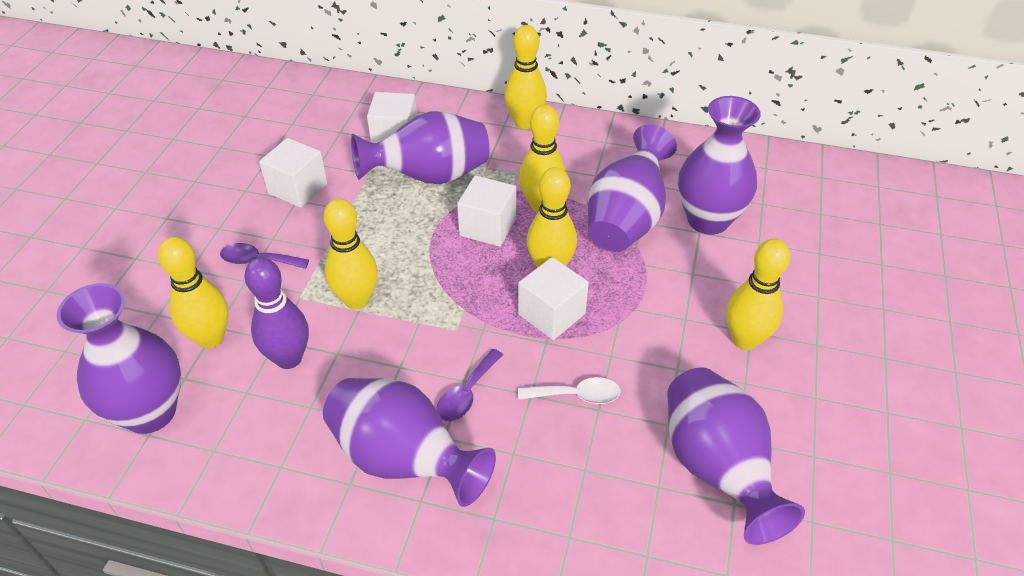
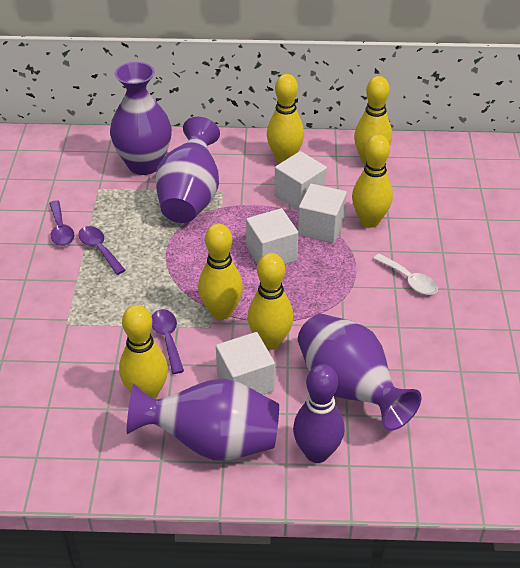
purple spoon: 2 -> 3
purple vase: 6 -> 4

